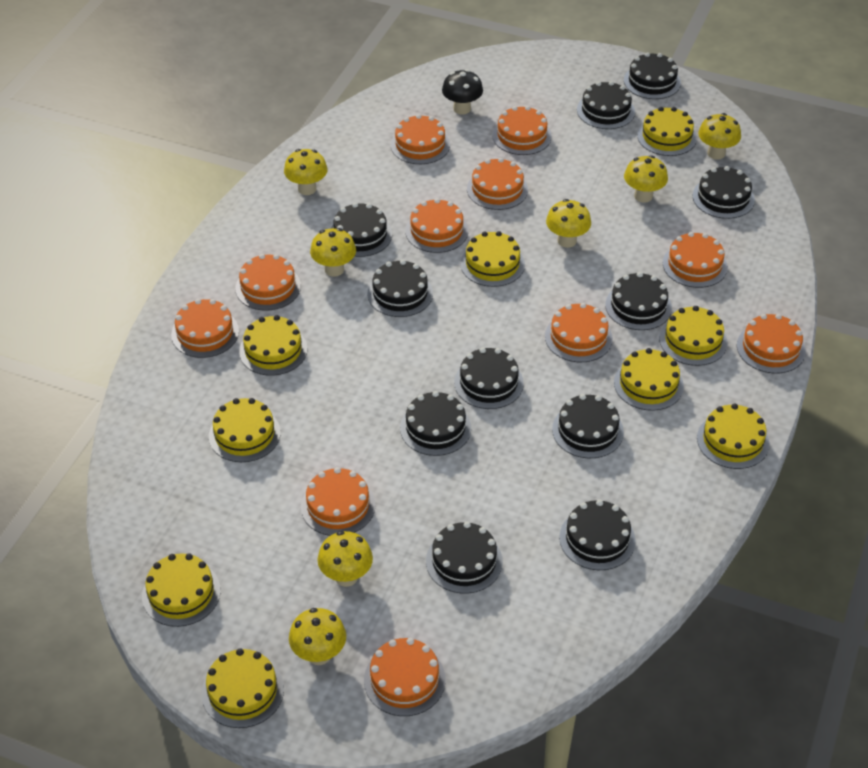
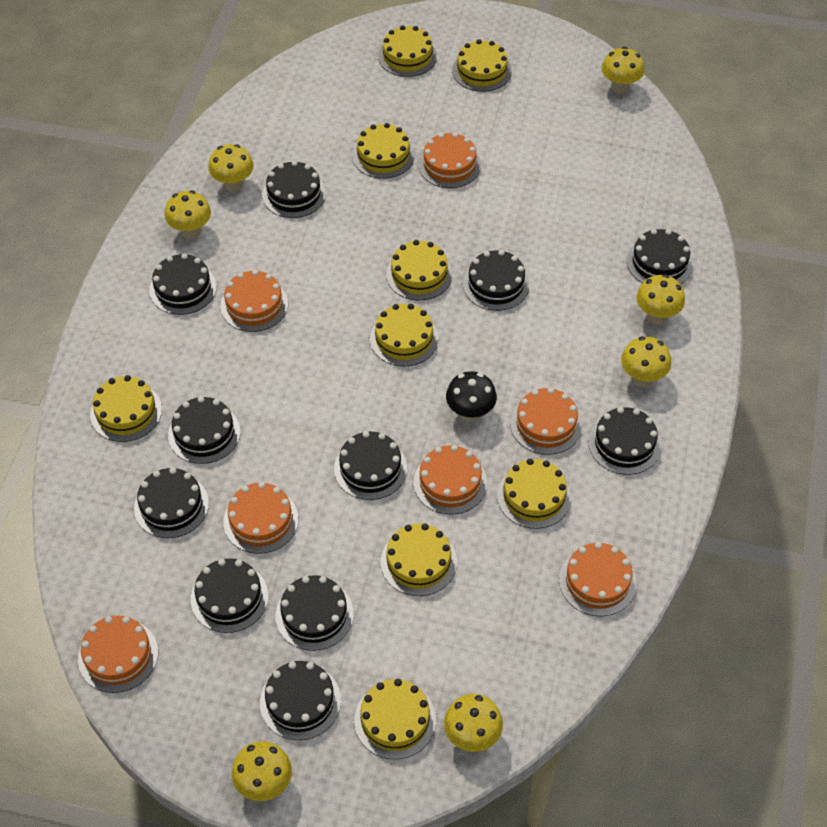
orange cake: 11 -> 7

